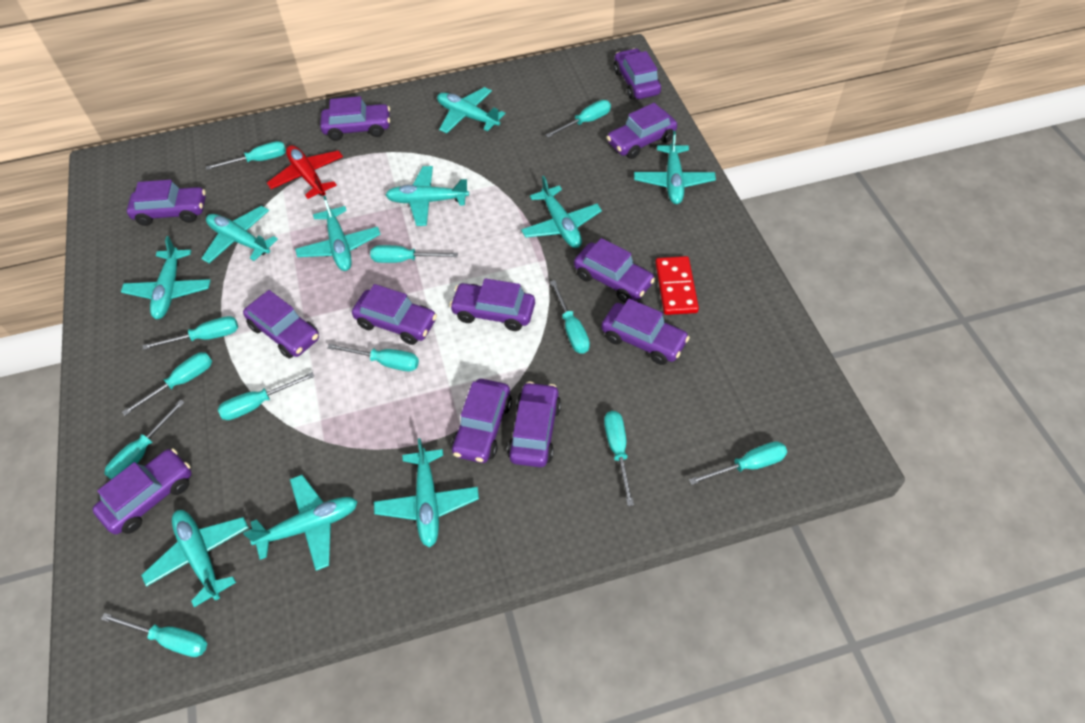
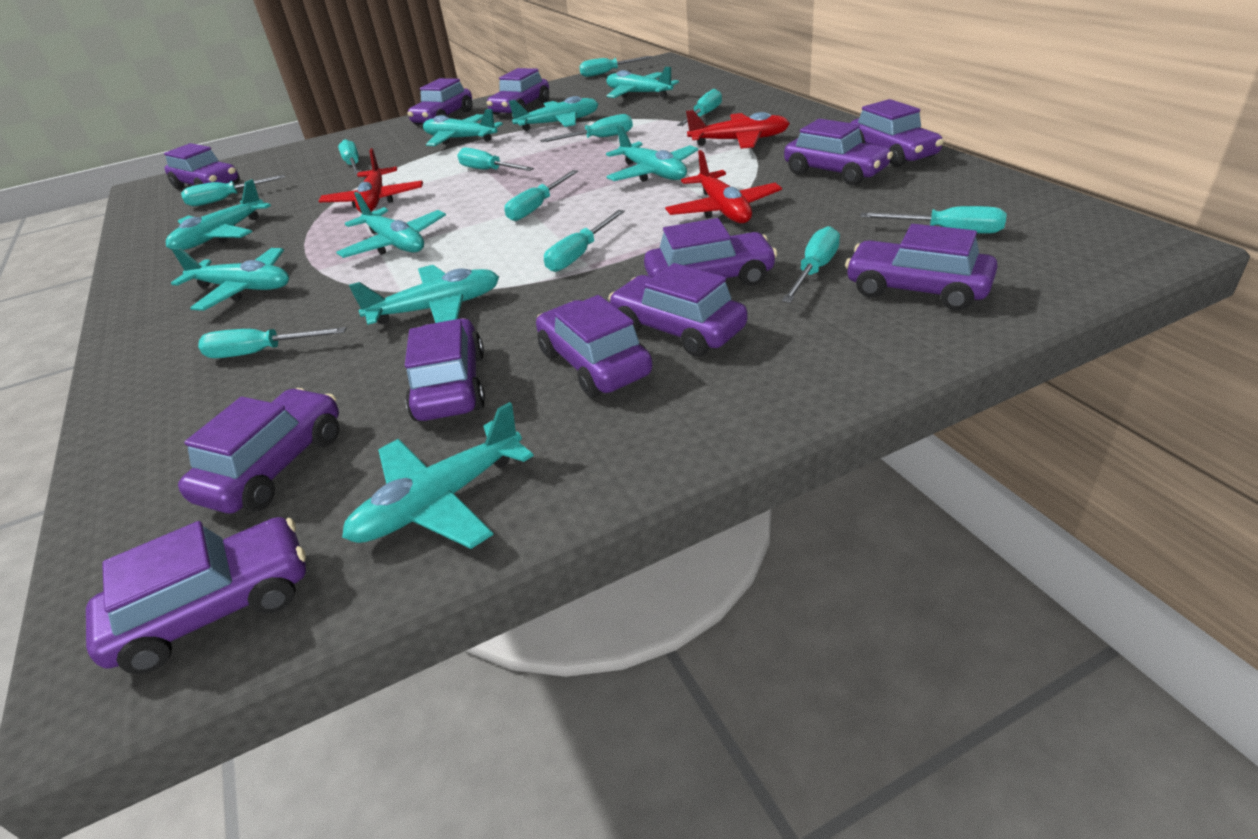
red domino: 1 -> 0
red plane: 1 -> 3
turquoise plane: 10 -> 9
turquoise screwdriver: 12 -> 11

